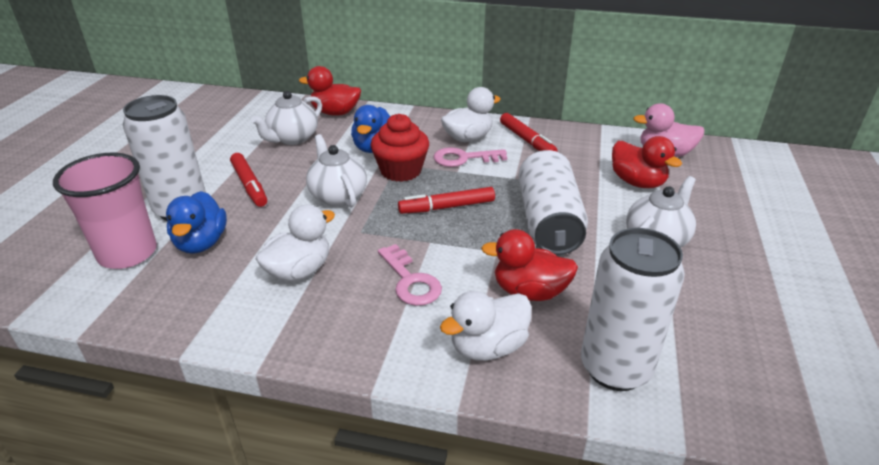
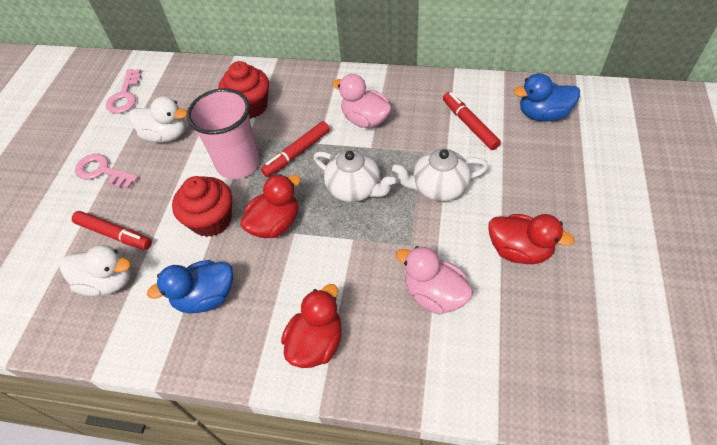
pink duck: 1 -> 2
red cupcake: 1 -> 2
white can: 3 -> 0
white duck: 3 -> 2
white teapot: 3 -> 2

